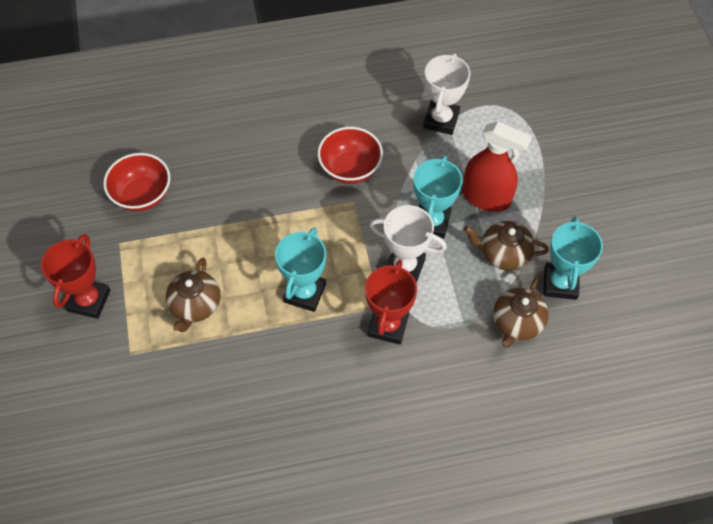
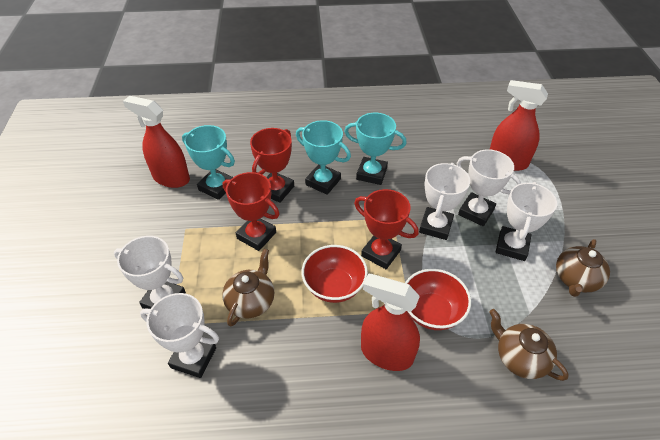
red spray bottle: 1 -> 3
red trophy: 2 -> 3
white trophy: 2 -> 5

